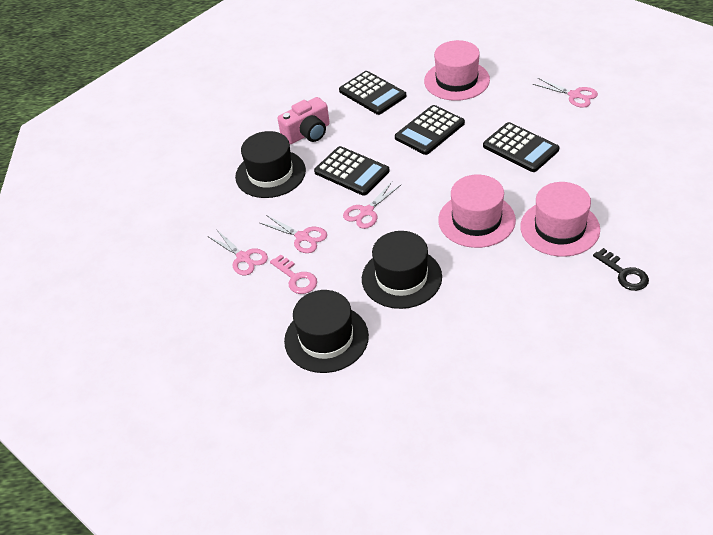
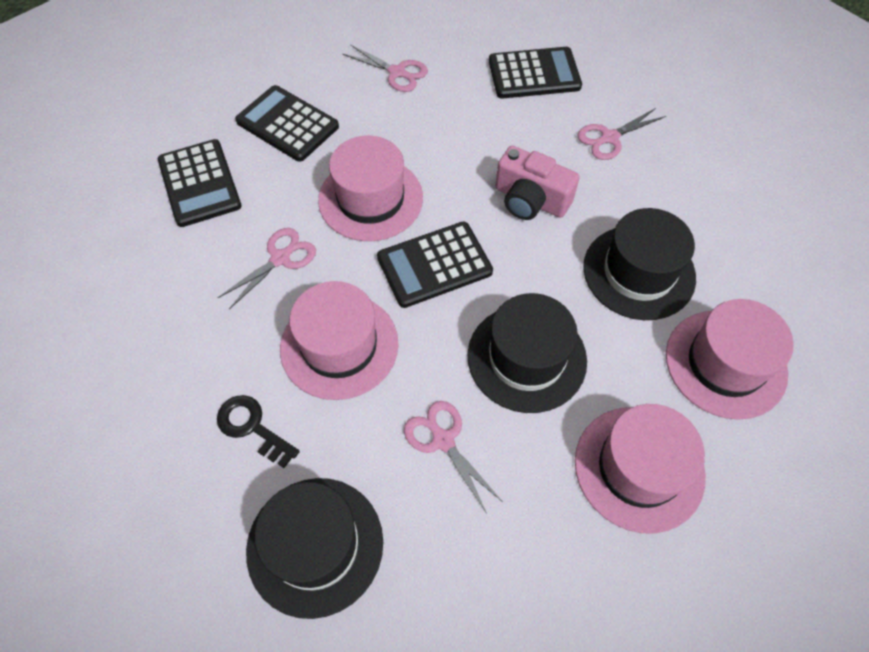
pink hat: 3 -> 4
pink key: 1 -> 0

